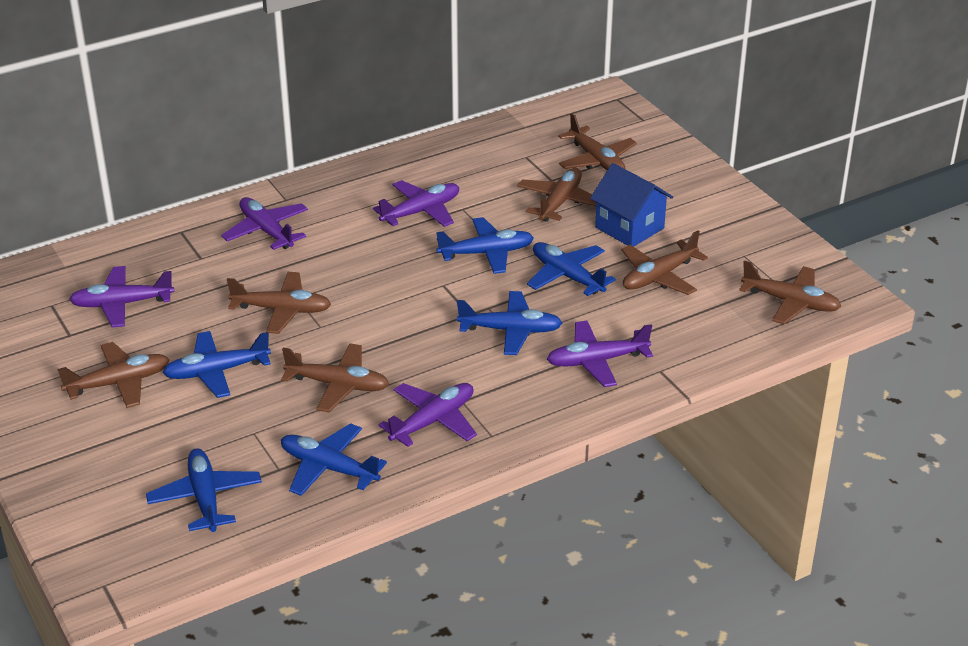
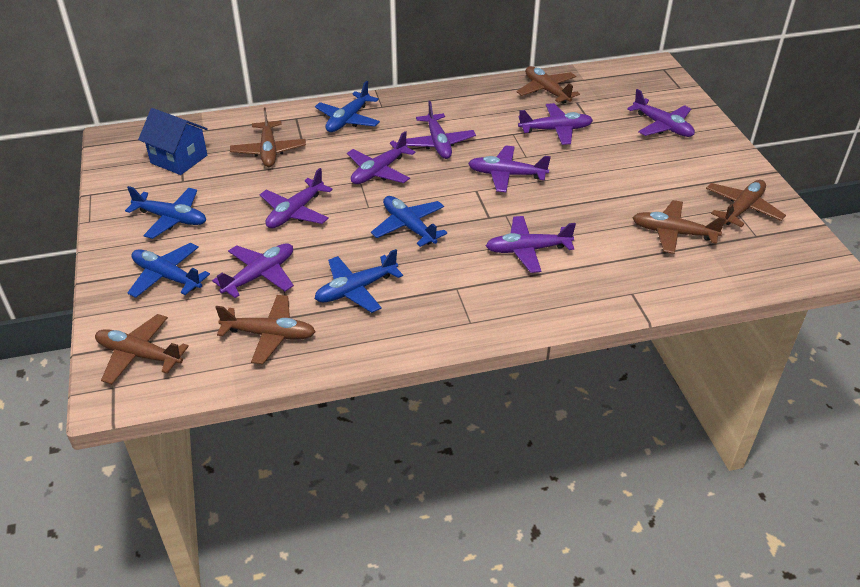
blue plane: 6 -> 5
brown plane: 7 -> 6
purple plane: 5 -> 8

